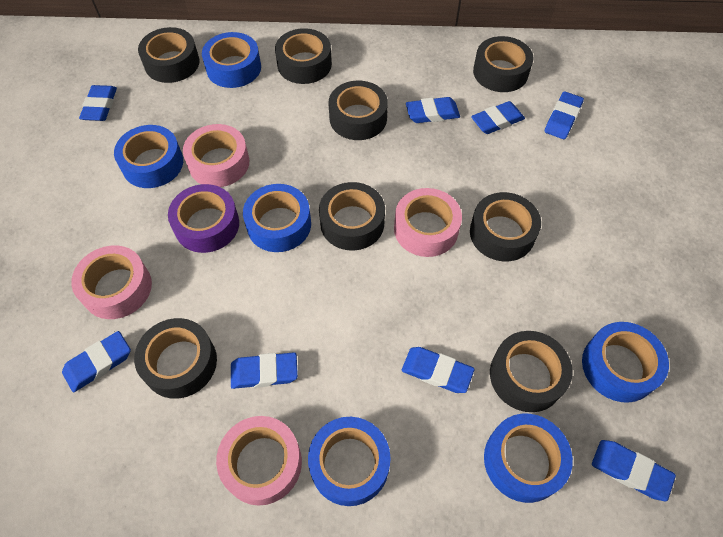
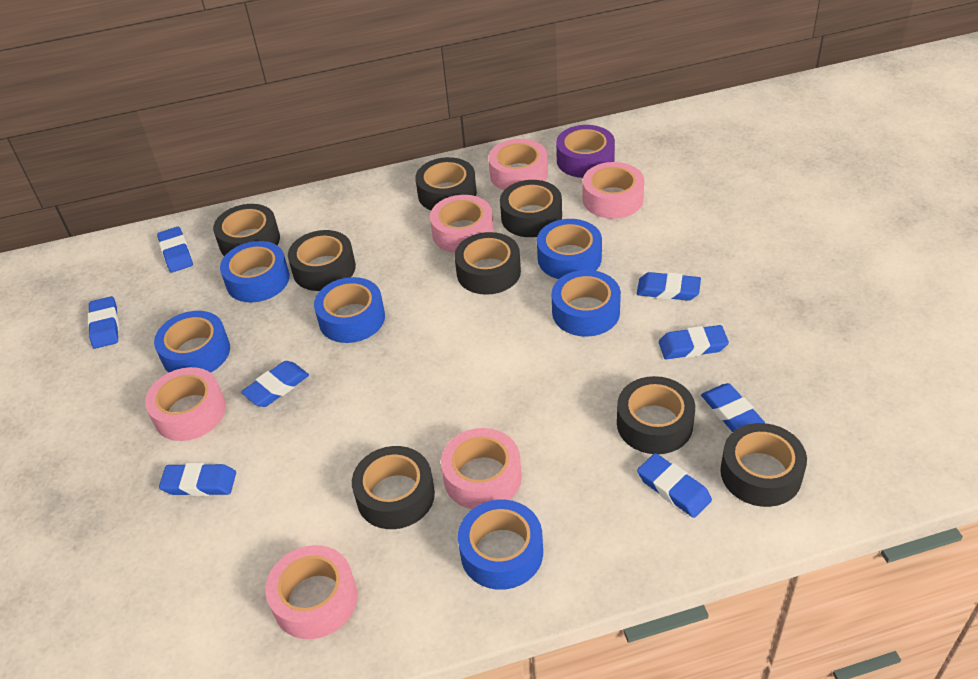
pink tape: 4 -> 6

